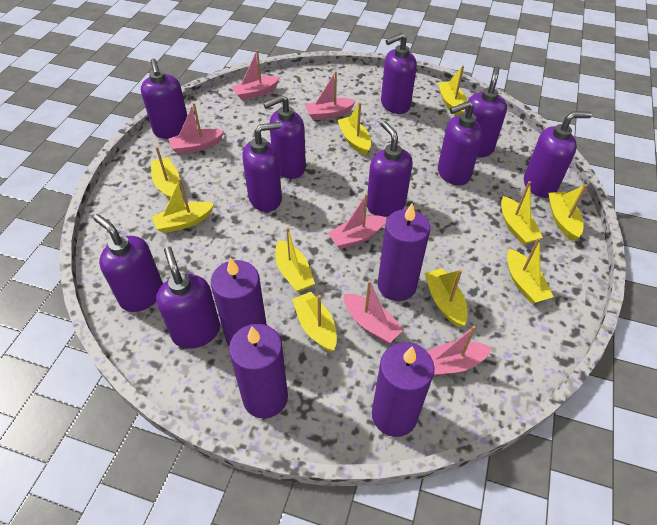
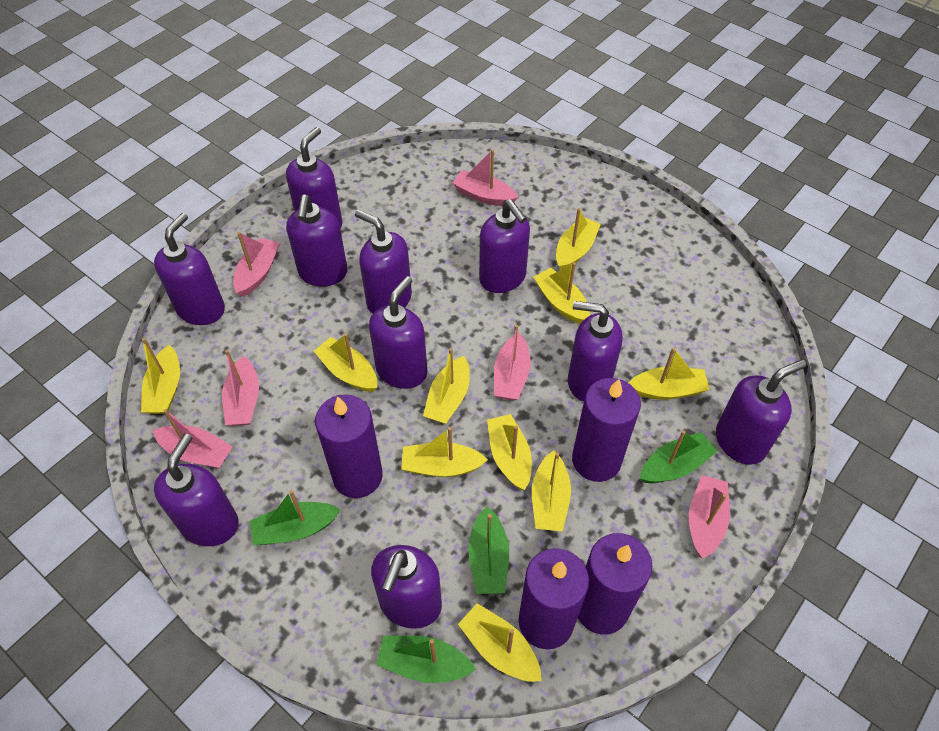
green boat: 0 -> 4

